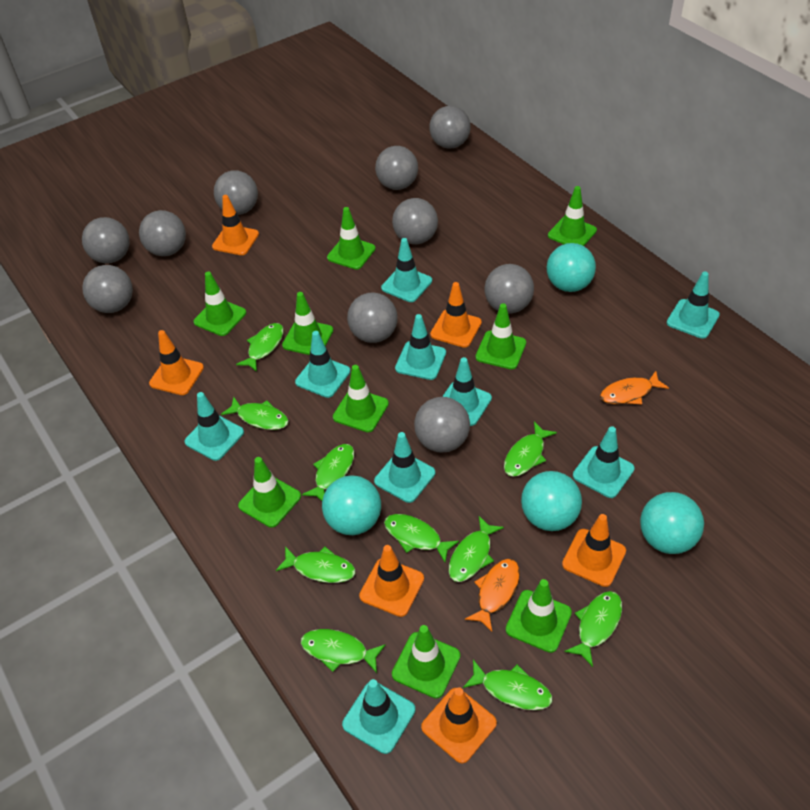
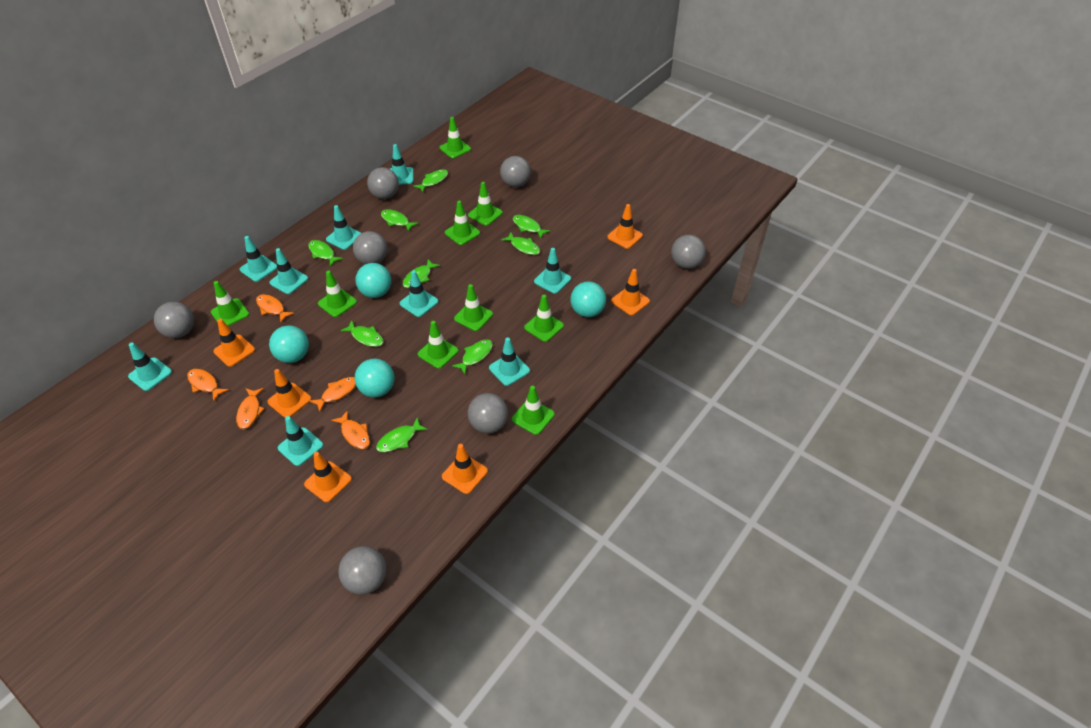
green fish: 10 -> 9
grey ball: 10 -> 7
orange fish: 2 -> 5

